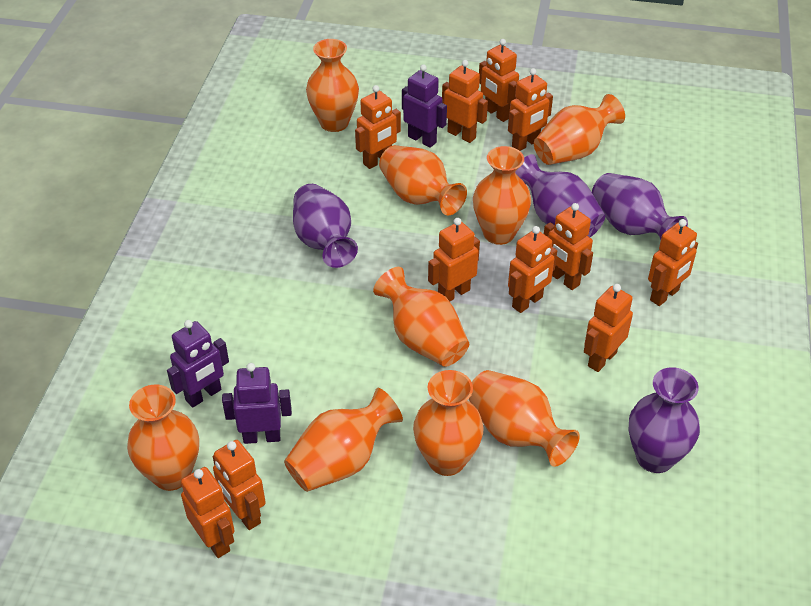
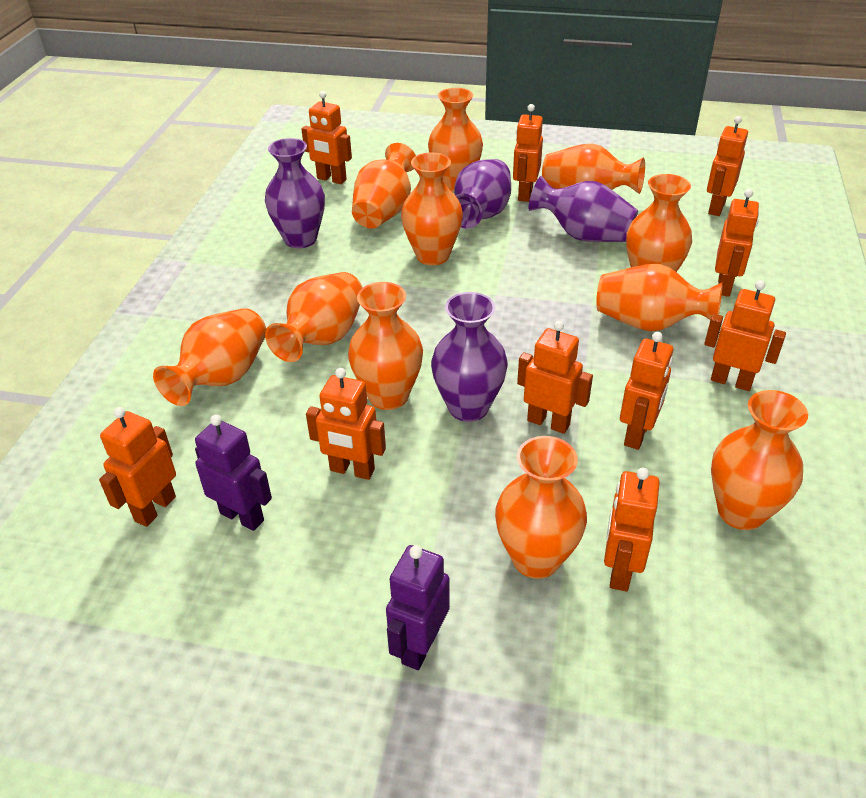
orange robot: 11 -> 10
orange vase: 9 -> 11
purple robot: 3 -> 2

